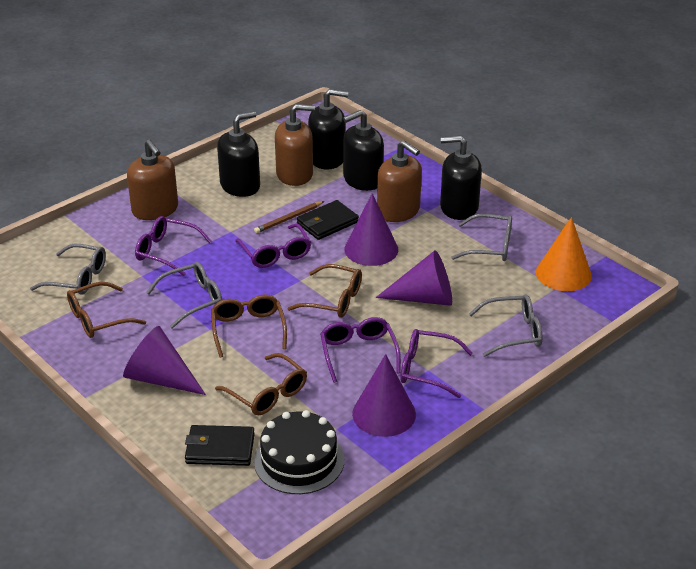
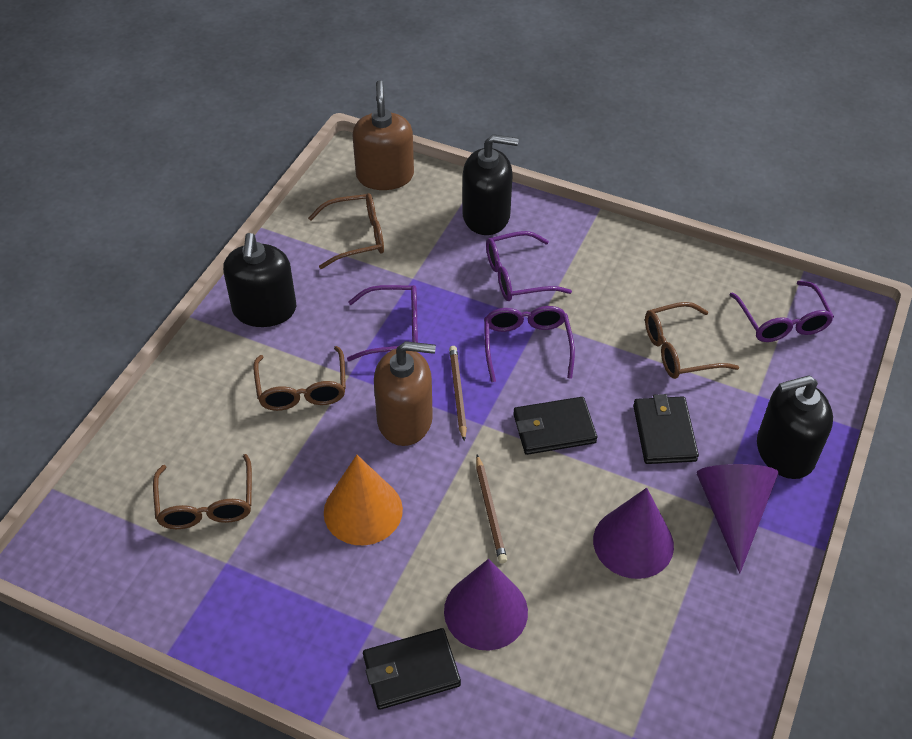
black cake: 1 -> 0
black soap dispenser: 4 -> 3
black wallet: 2 -> 3
brown pencil: 1 -> 2
brown soap dispenser: 3 -> 2
grey glasses: 4 -> 0
purple cone: 4 -> 3

